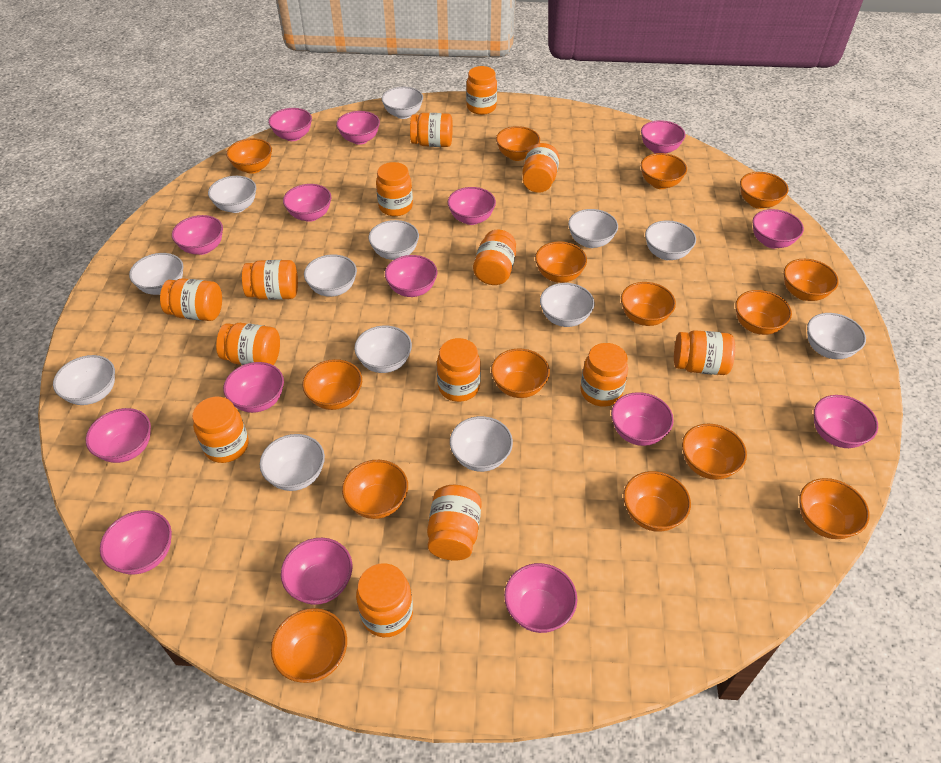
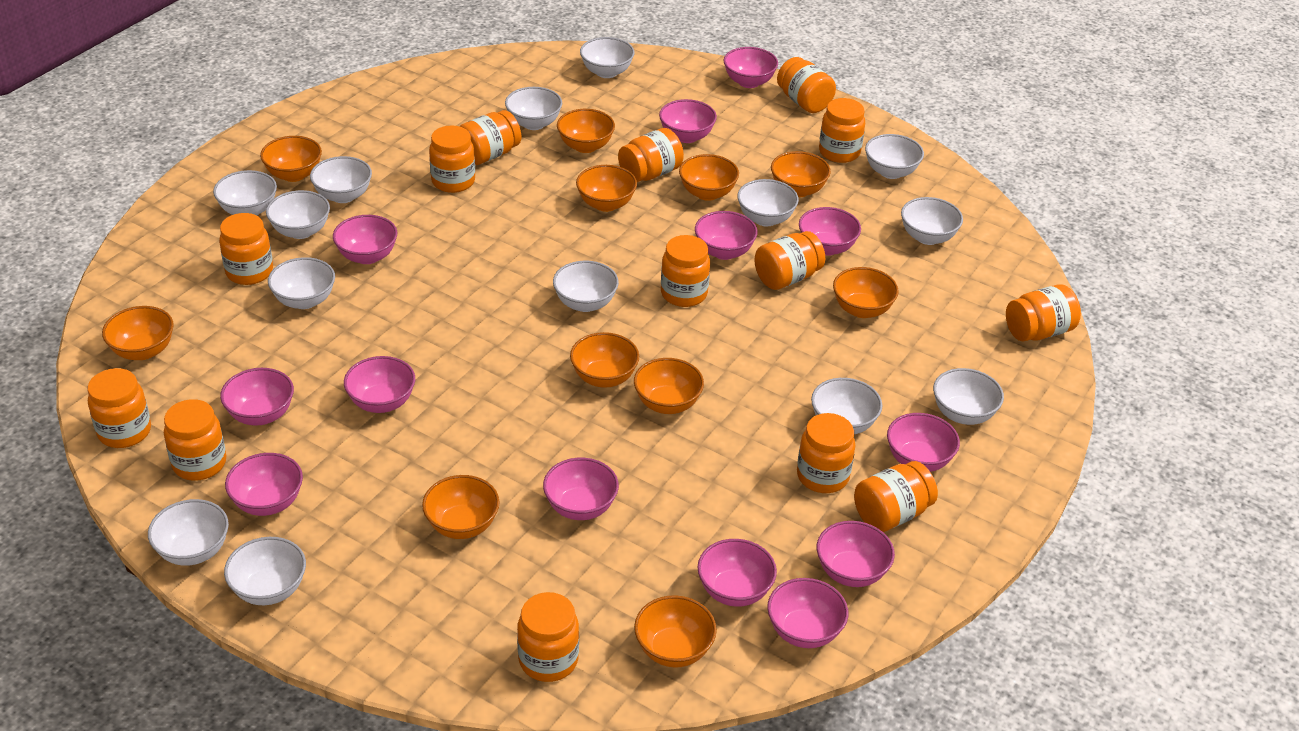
orange bowl: 15 -> 11
pink bowl: 15 -> 13
white bowl: 13 -> 14

